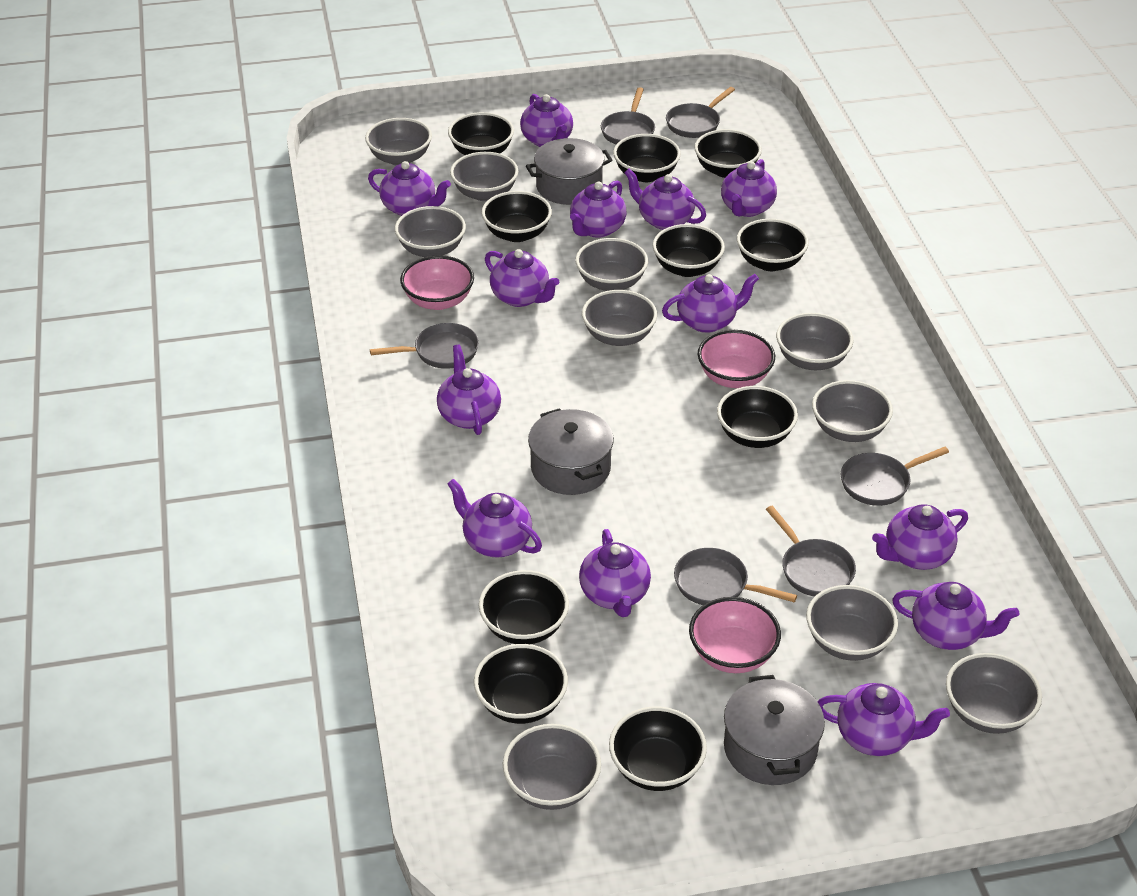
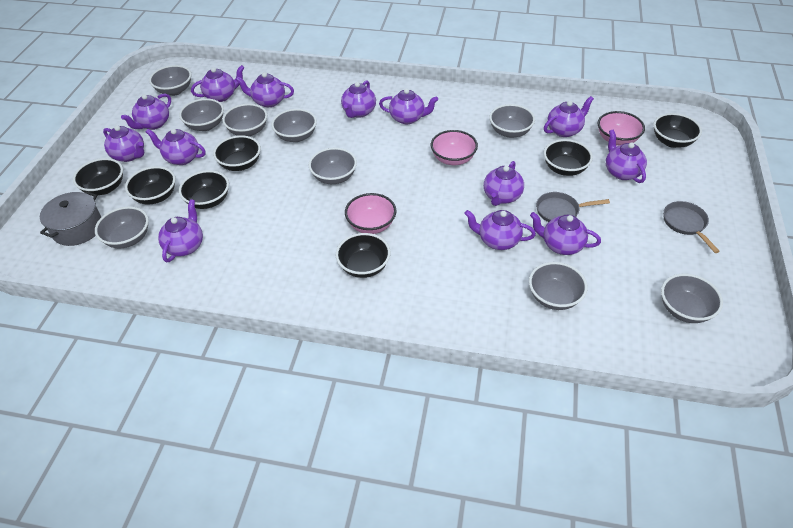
black bowl: 10 -> 7
grey bowl: 10 -> 9
grey pan: 6 -> 2
grey pot: 3 -> 1

